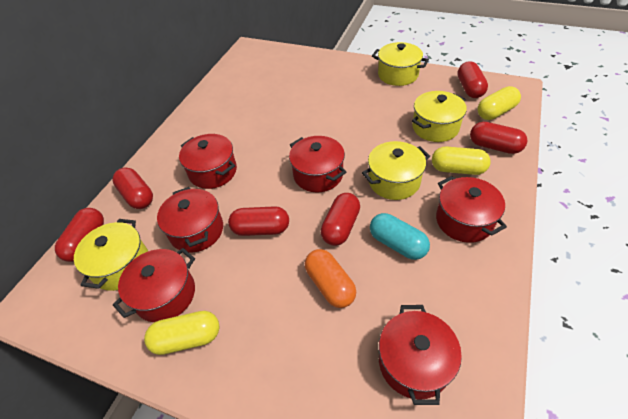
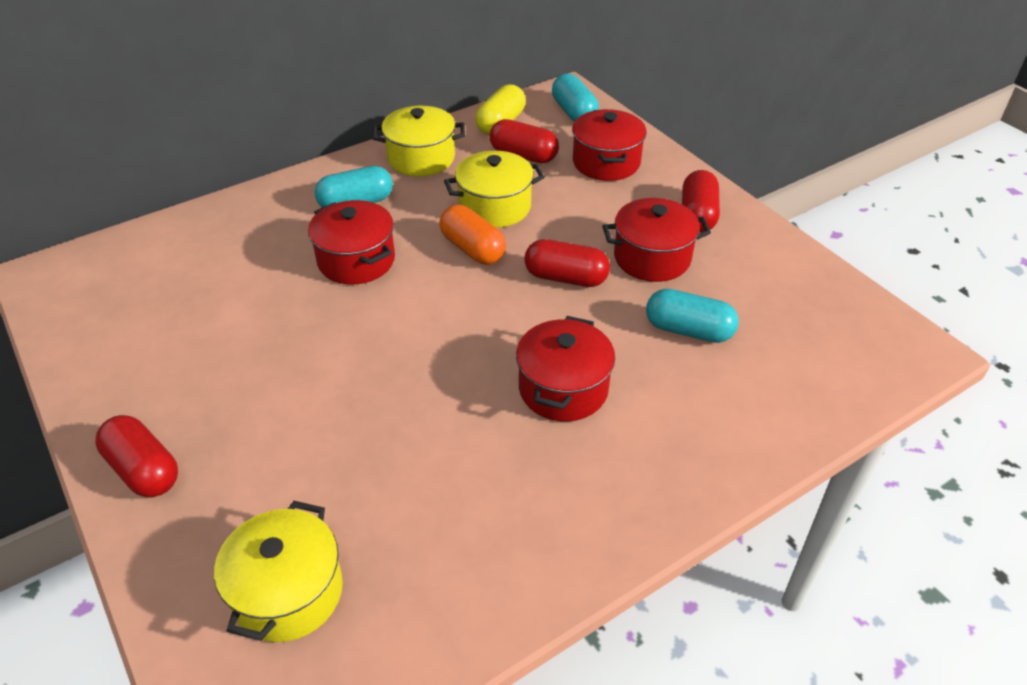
red capsule: 6 -> 4
red pot: 6 -> 4
turquoise capsule: 1 -> 3
yellow capsule: 3 -> 1
yellow pot: 4 -> 3

